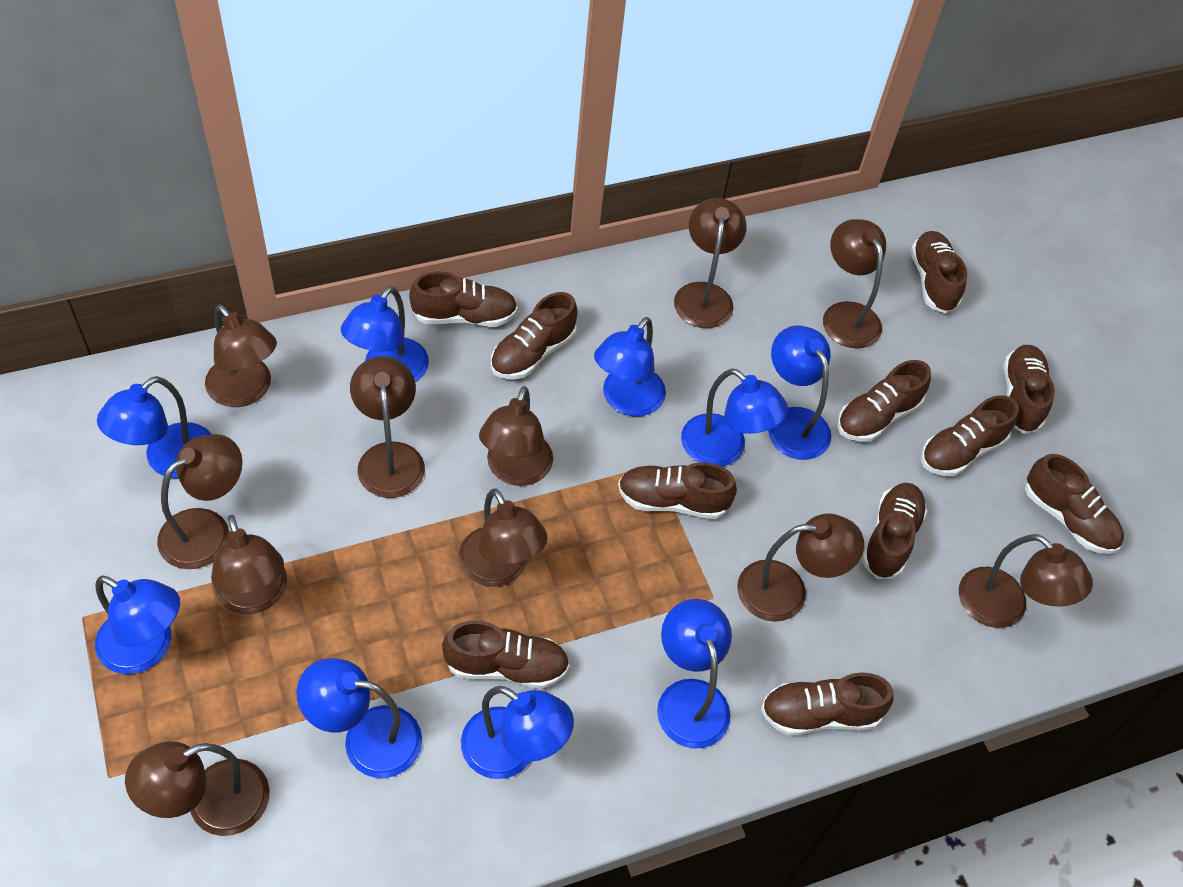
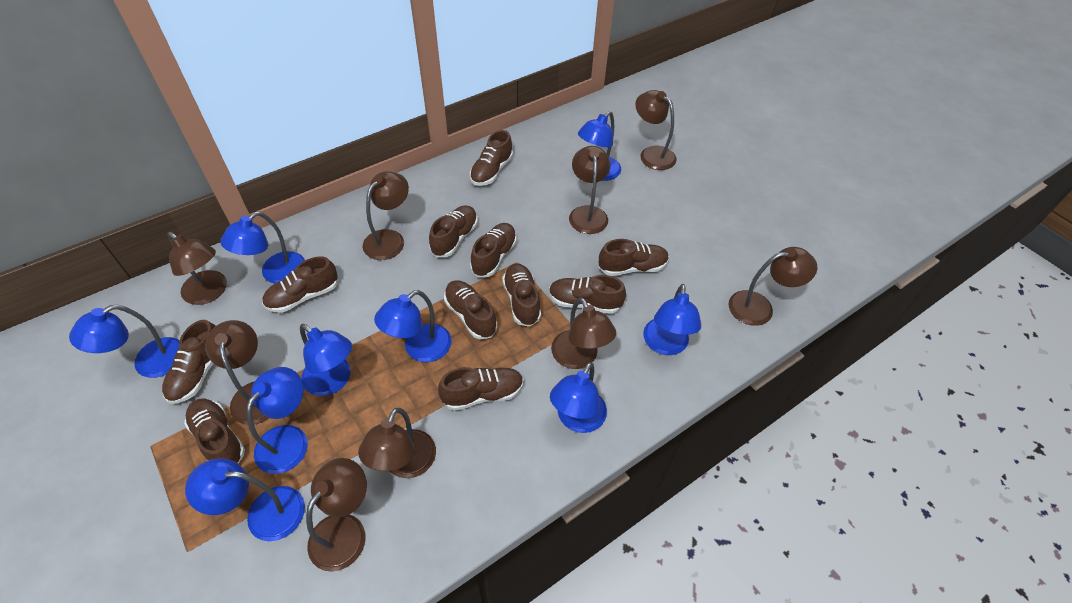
brown lamp: 11 -> 9

